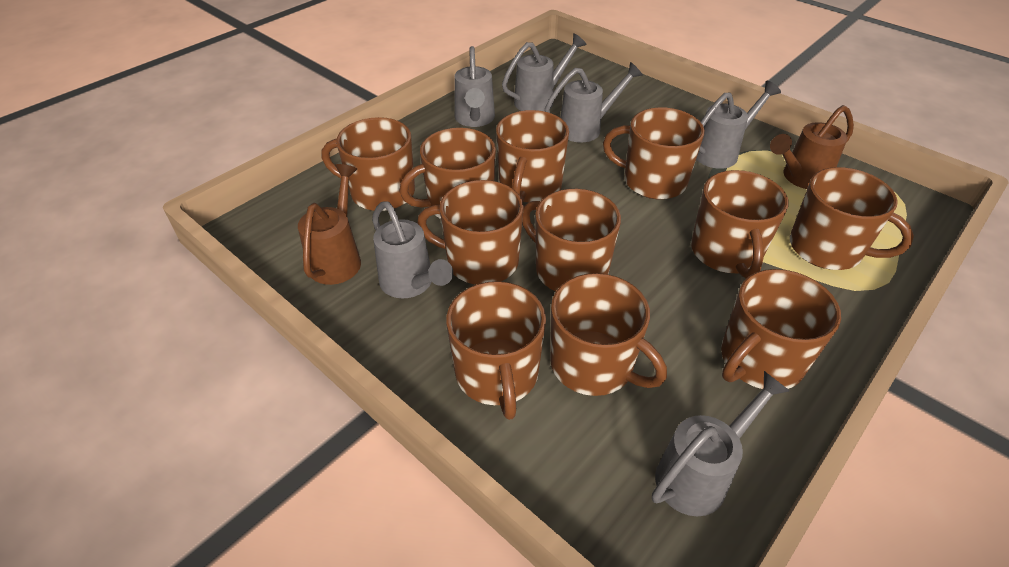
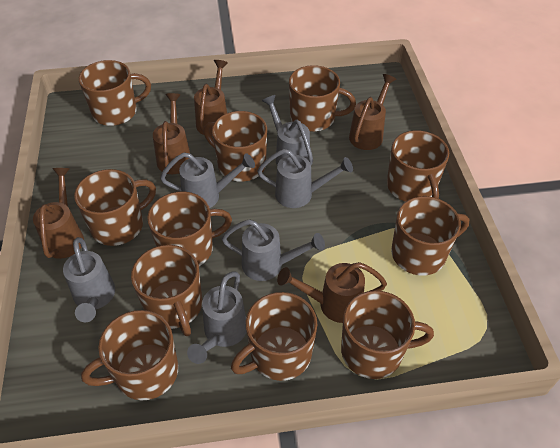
brown watering can: 2 -> 5

